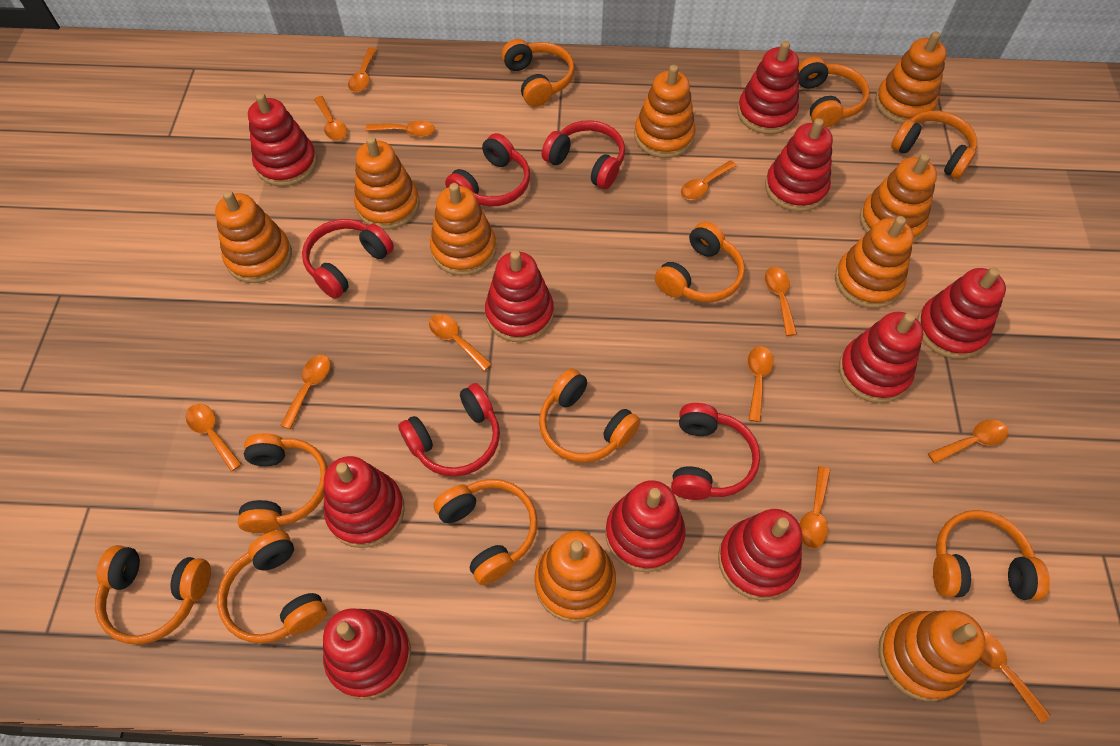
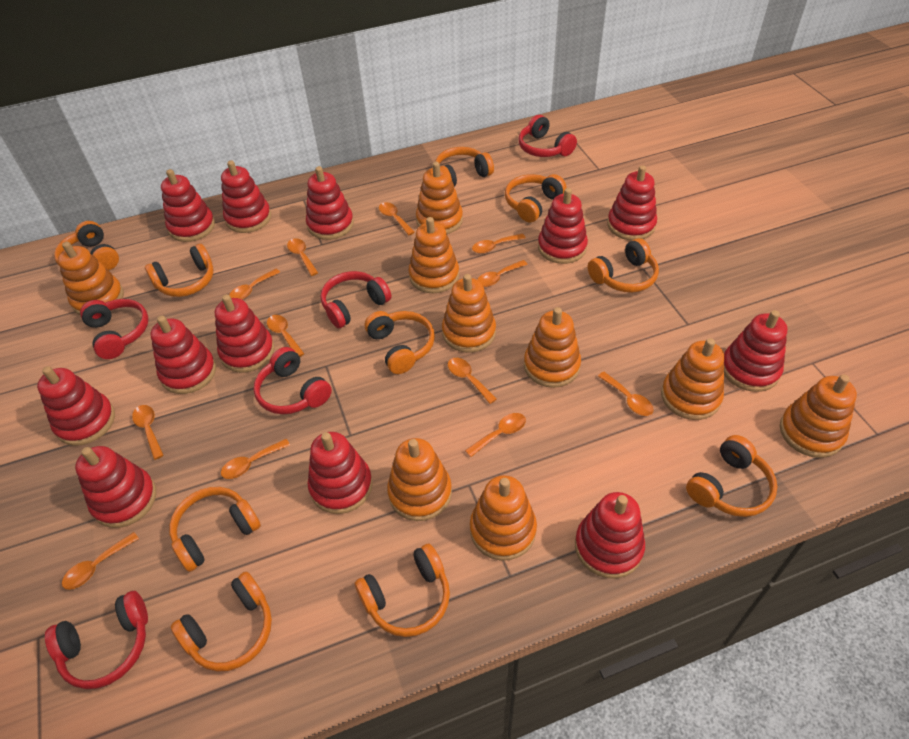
red stacking toy: 10 -> 12

